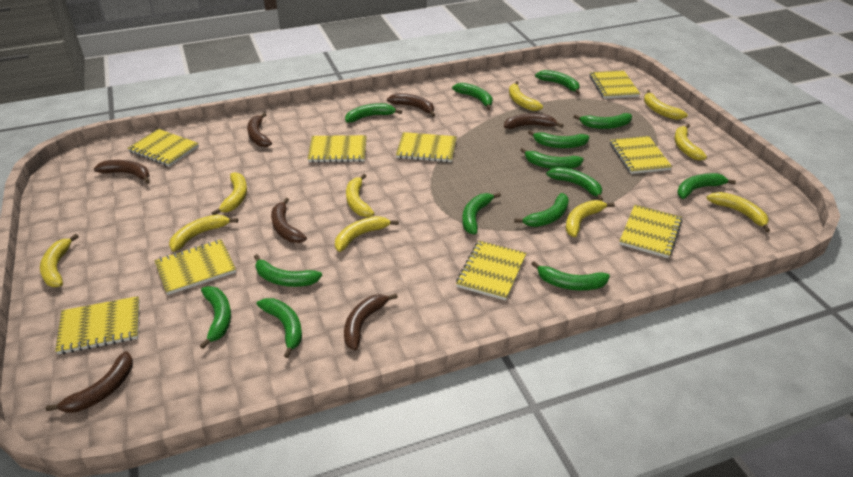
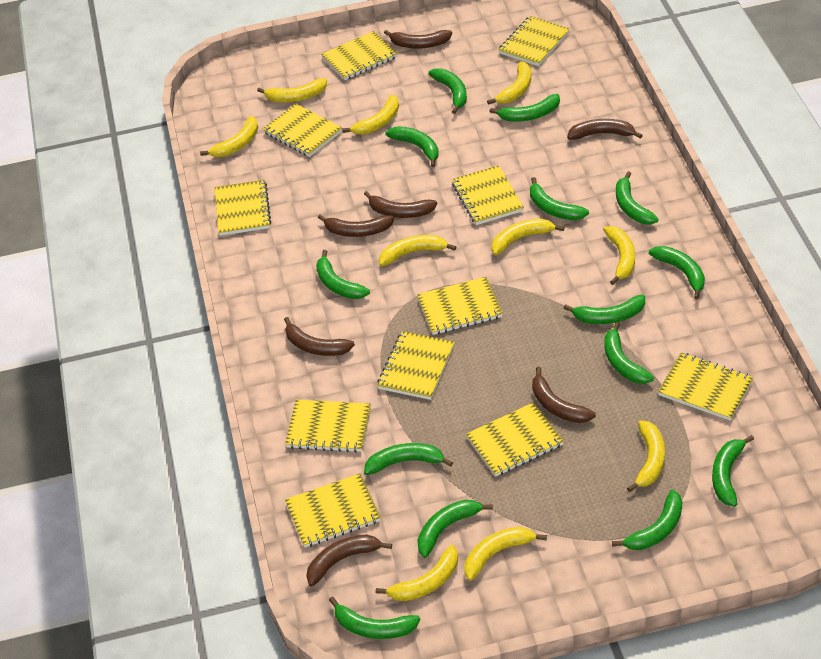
yellow notebook: 9 -> 11

